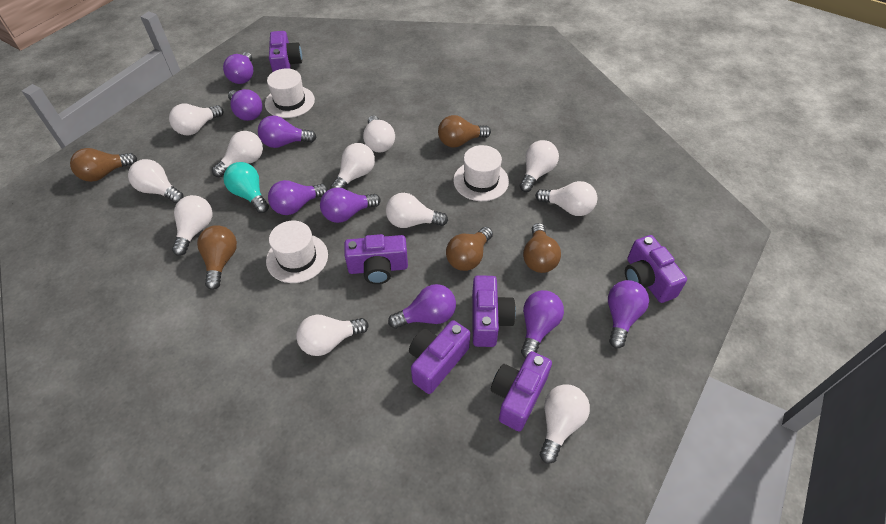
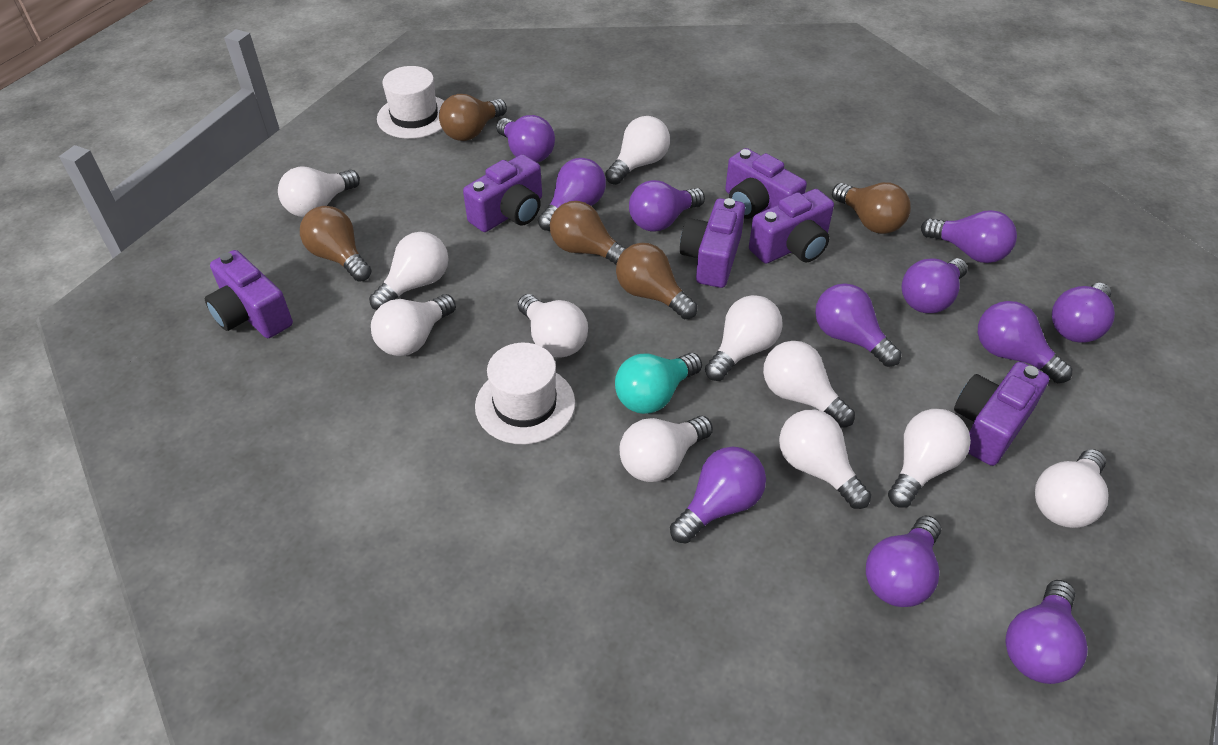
purple light bulb: 8 -> 11
white hat: 3 -> 2

